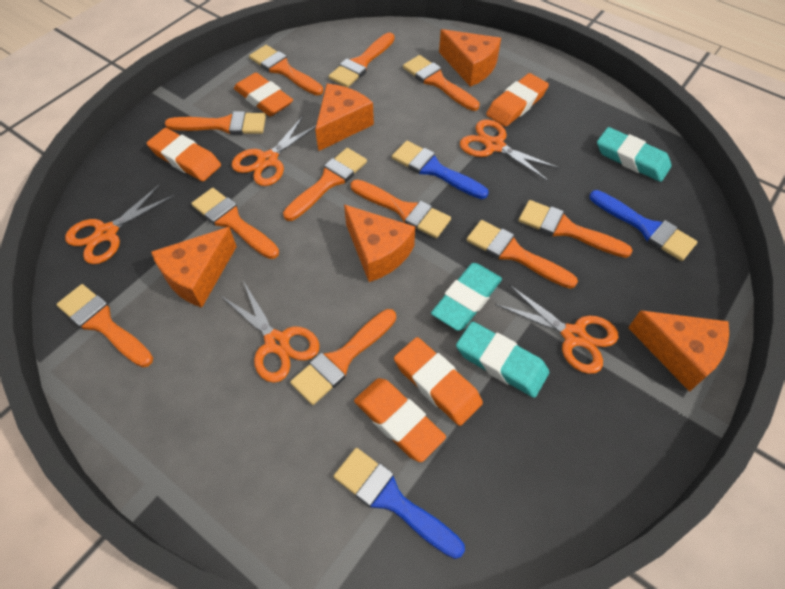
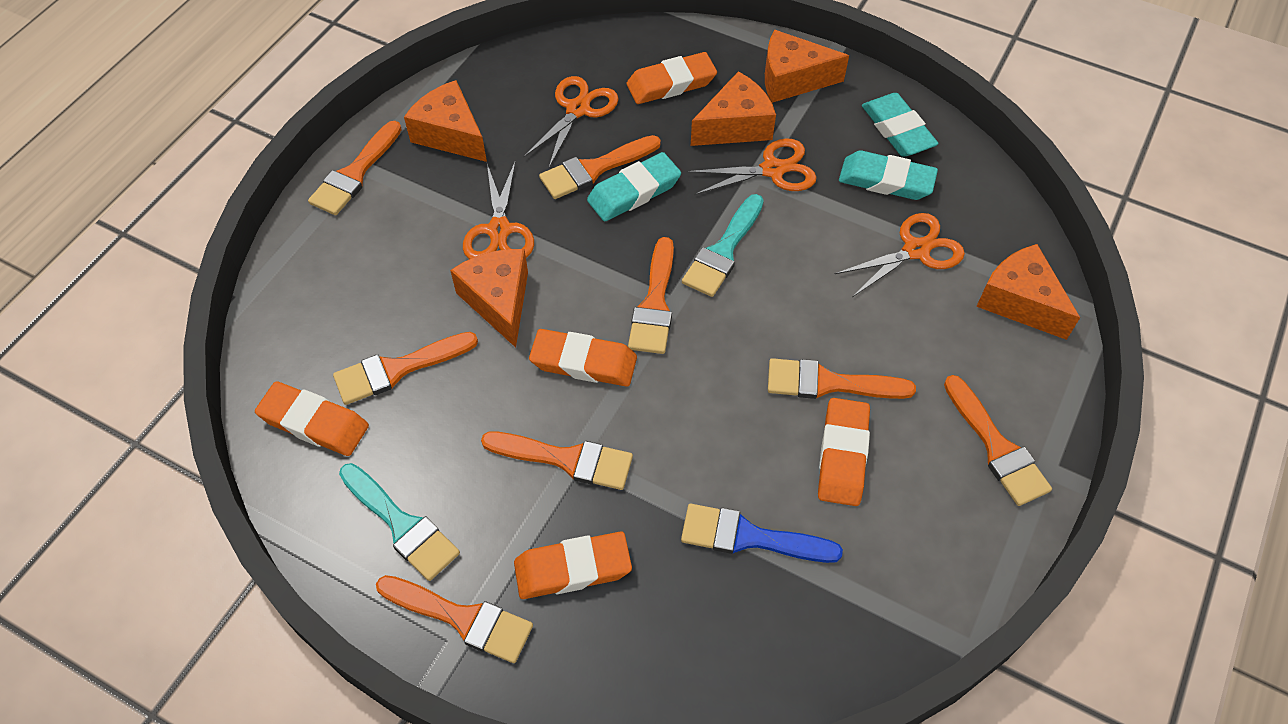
blue brush: 3 -> 1
orange brush: 11 -> 8
orange scissors: 5 -> 4
turquoise brush: 0 -> 2

